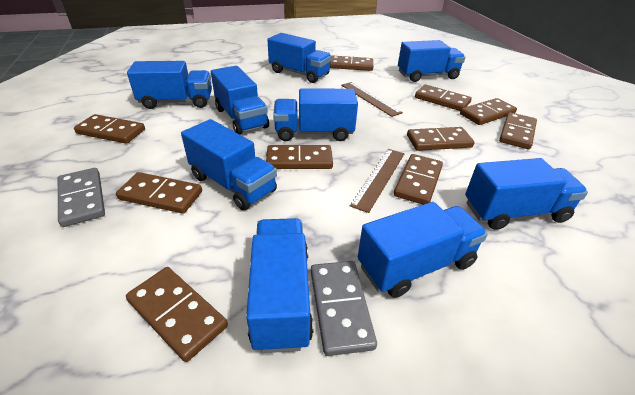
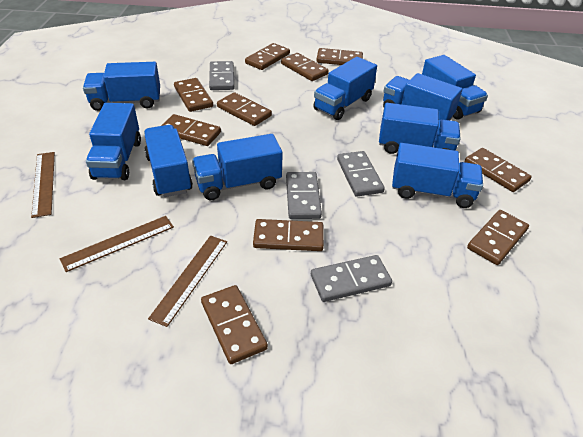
brown ruler: 2 -> 3
grey domino: 2 -> 4

